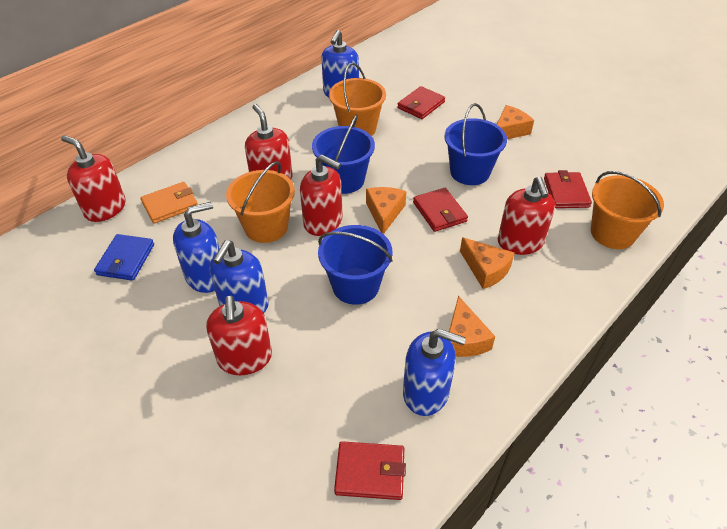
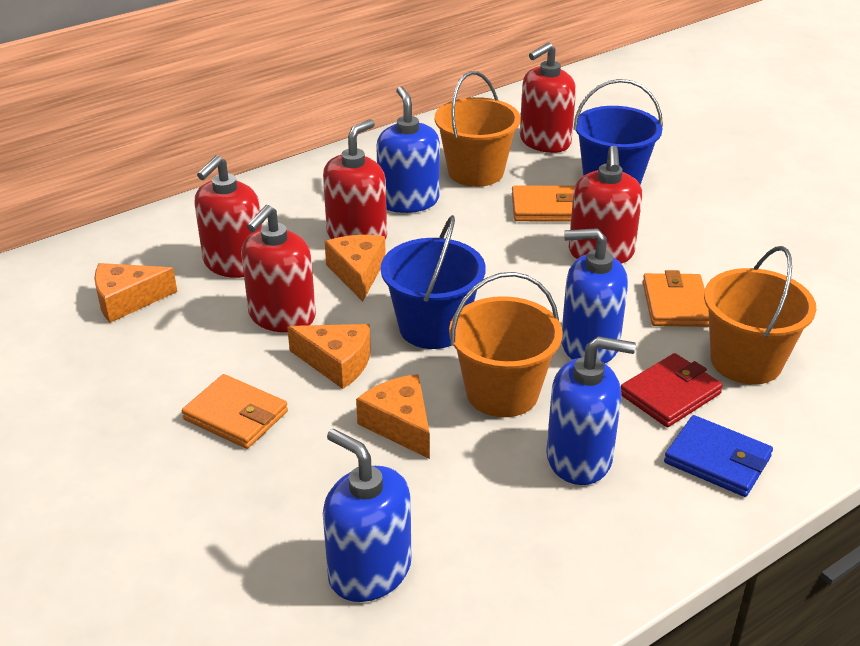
blue bucket: 3 -> 2
orange wallet: 1 -> 3
red wallet: 4 -> 1

